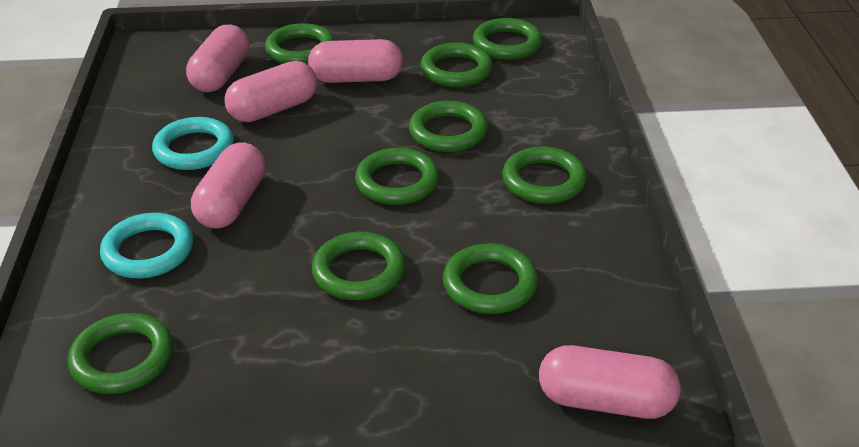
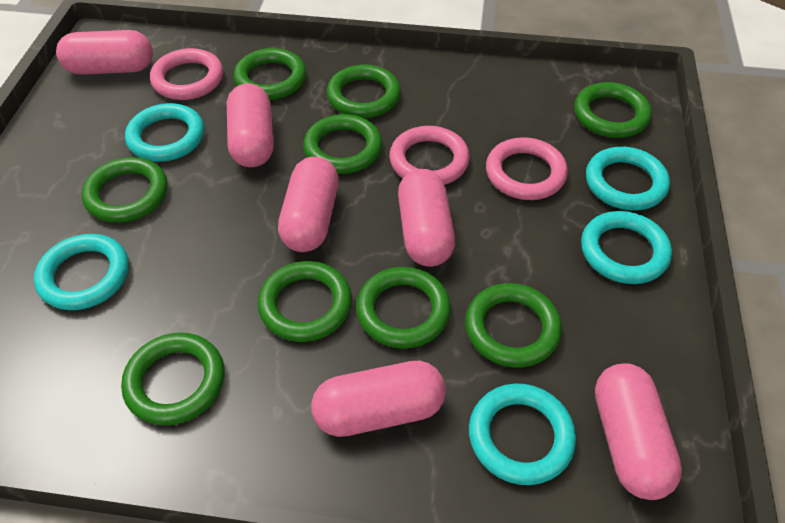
pink capsule: 5 -> 6
pink ring: 0 -> 3
turquoise ring: 2 -> 5

